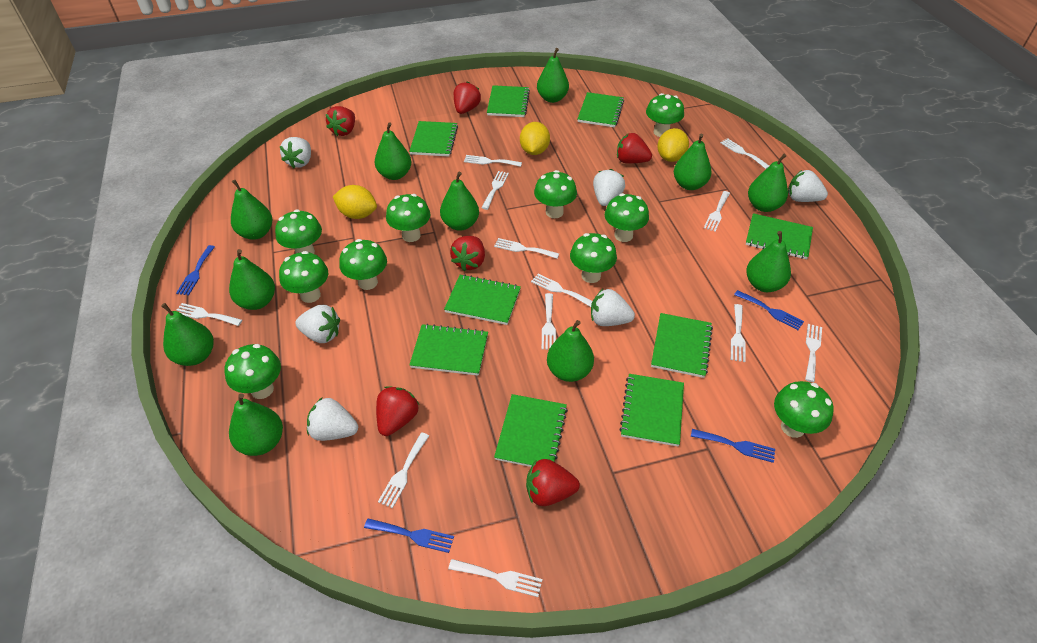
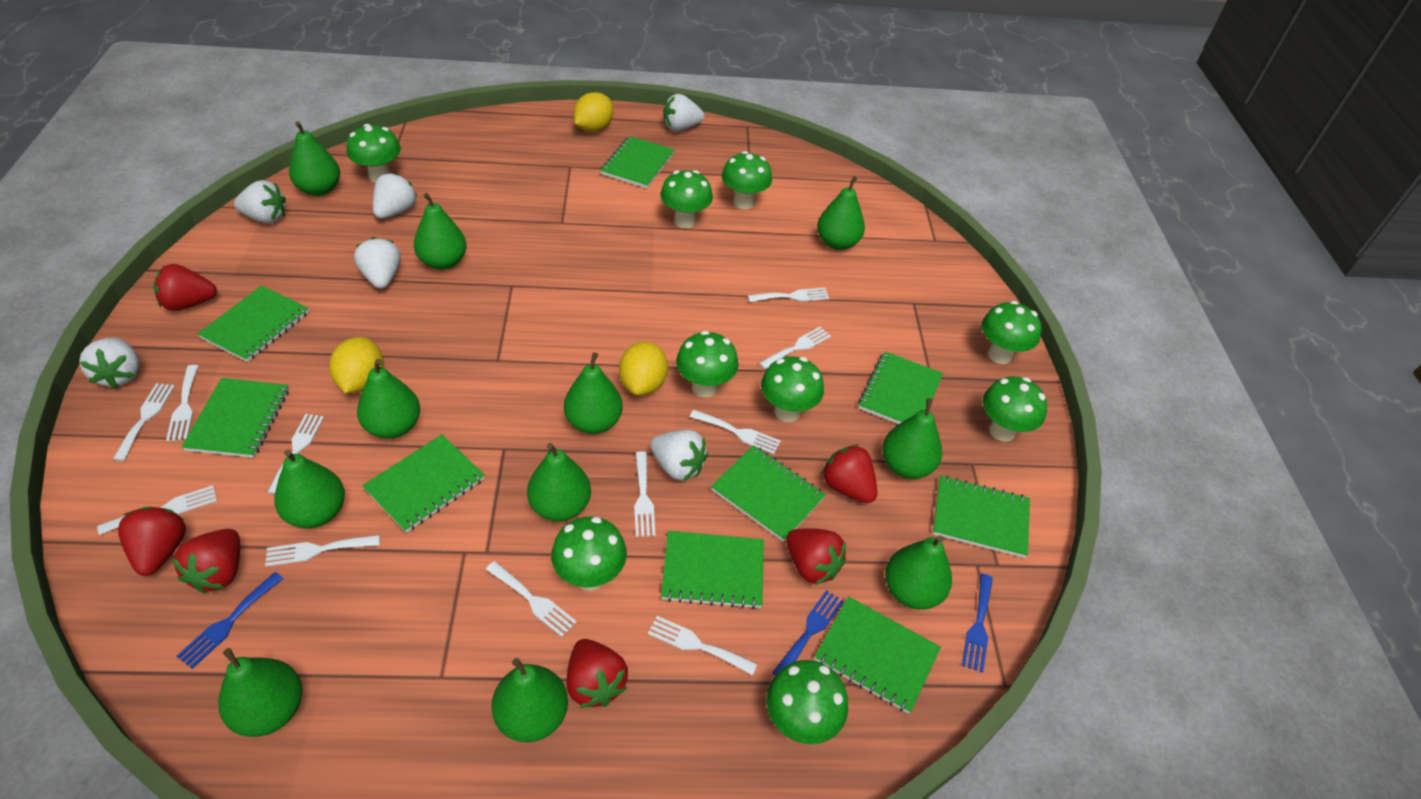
blue fork: 4 -> 3
green mushroom: 10 -> 9
white fork: 12 -> 11

